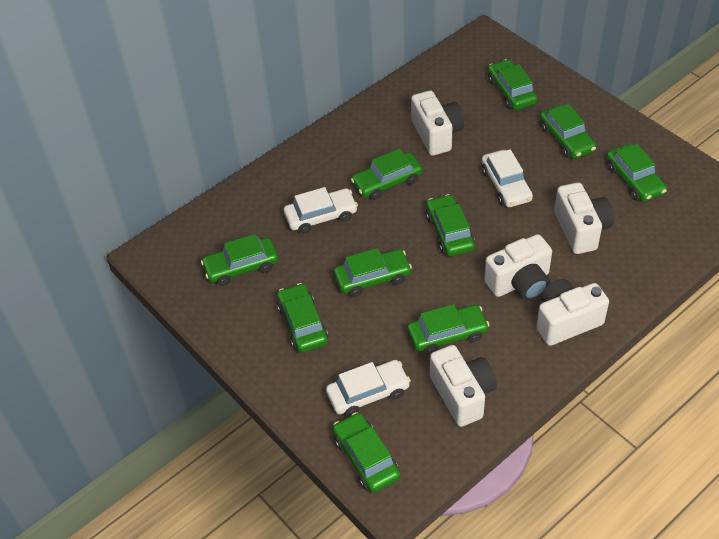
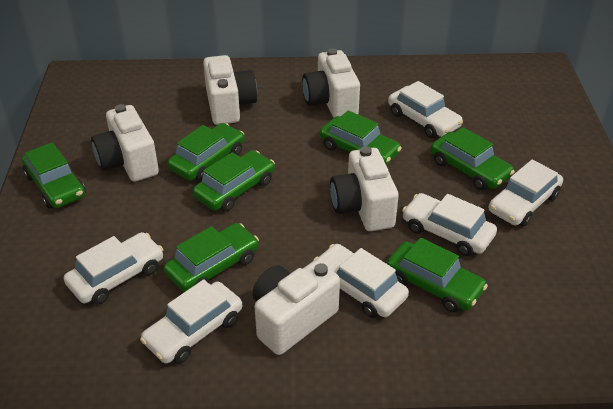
green car: 10 -> 7
white car: 3 -> 6

